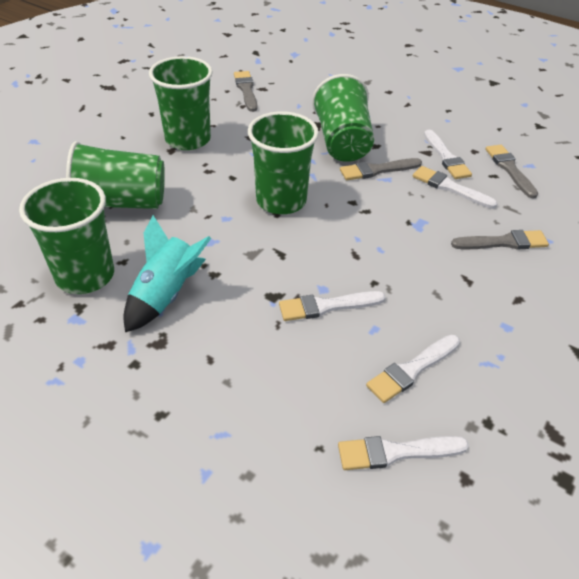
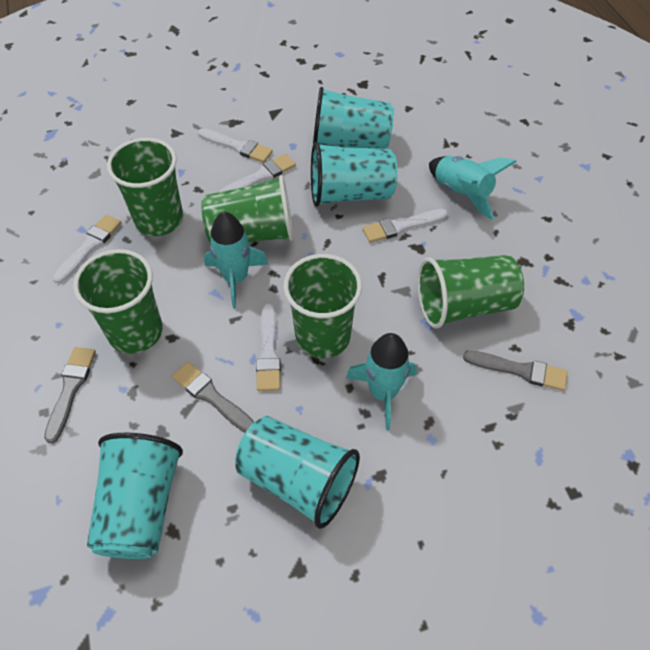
grey brush: 4 -> 3
turquoise cup: 0 -> 4
turquoise rocket: 1 -> 3

